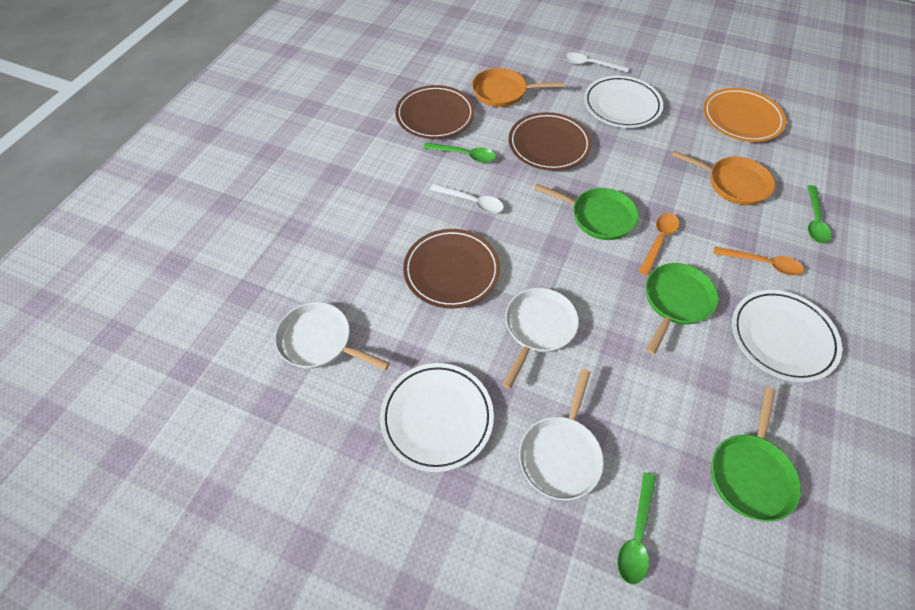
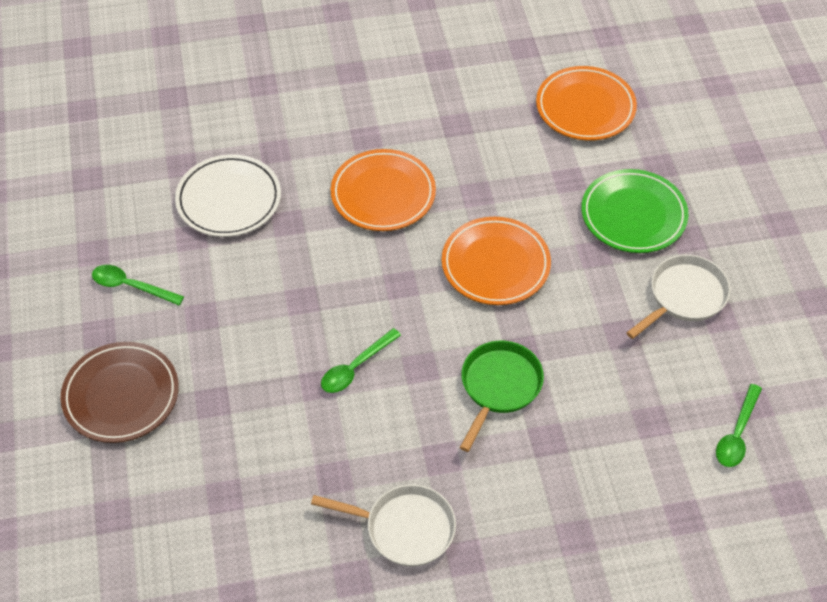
brown plate: 3 -> 1
green pan: 3 -> 1
green plate: 0 -> 1
orange pan: 2 -> 0
orange plate: 1 -> 3
orange spoon: 2 -> 0
white pan: 3 -> 2
white plate: 3 -> 1
white spoon: 2 -> 0

